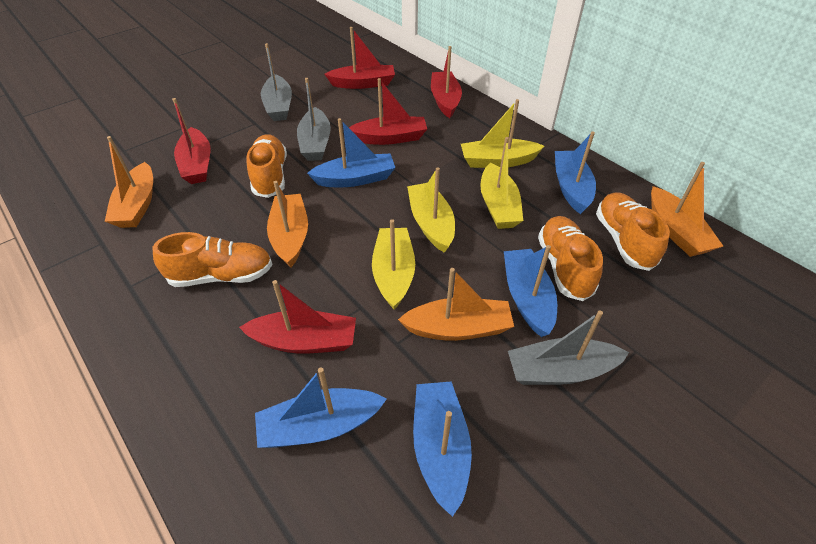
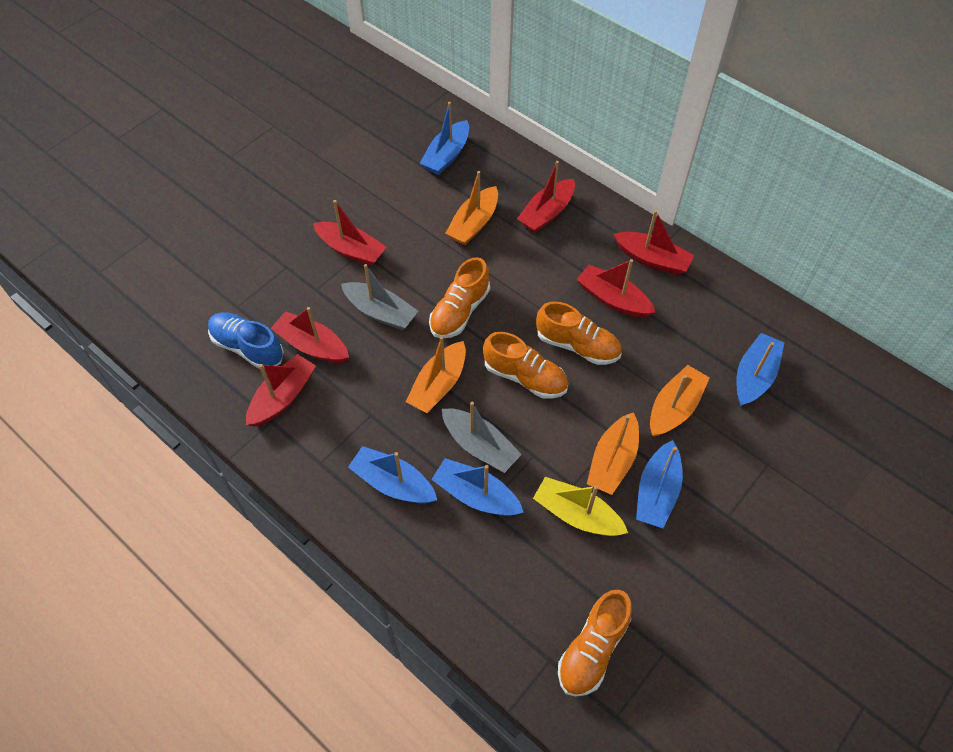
blue shoe: 0 -> 1
grey boat: 3 -> 2
red boat: 5 -> 6
yellow boat: 4 -> 1

